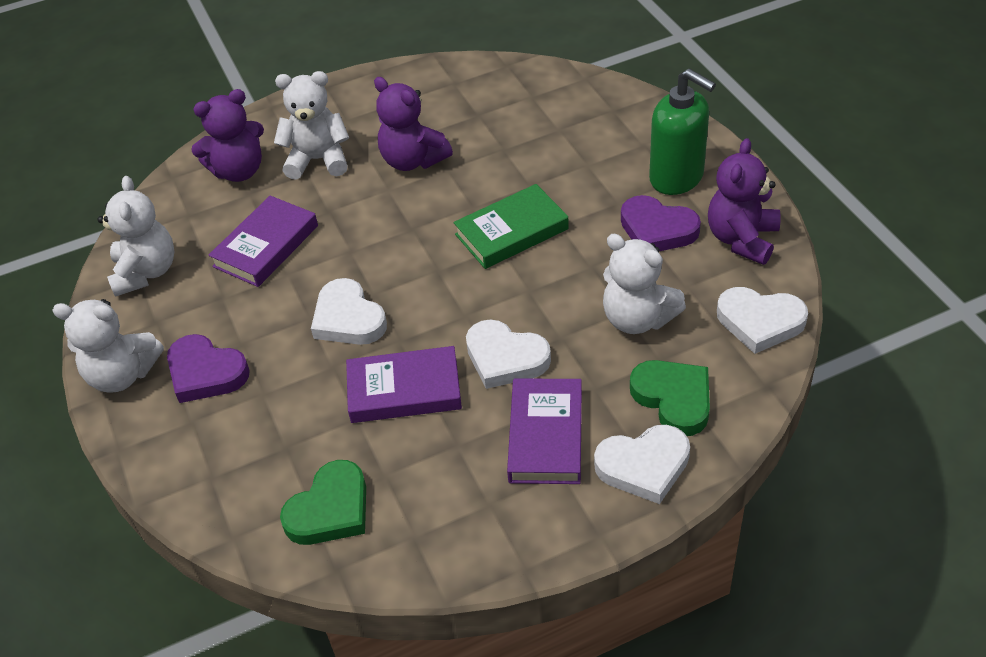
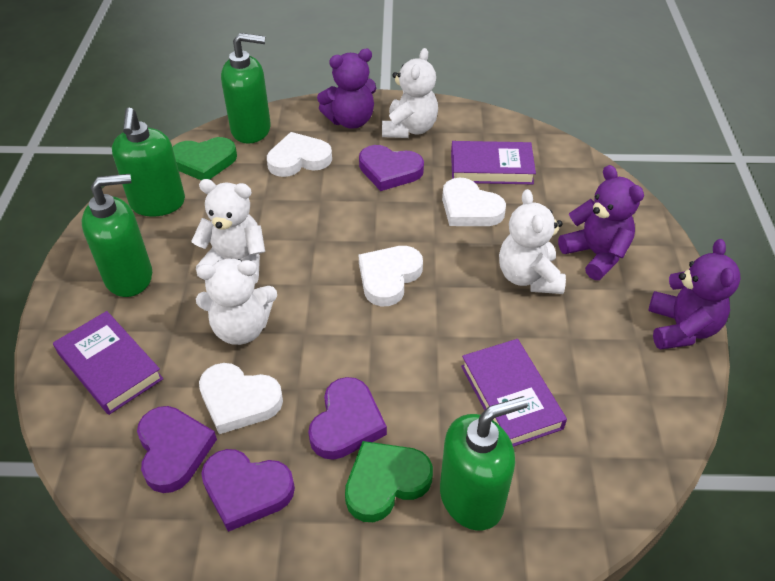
green book: 1 -> 0
green soap dispenser: 1 -> 4
purple heart: 2 -> 4

